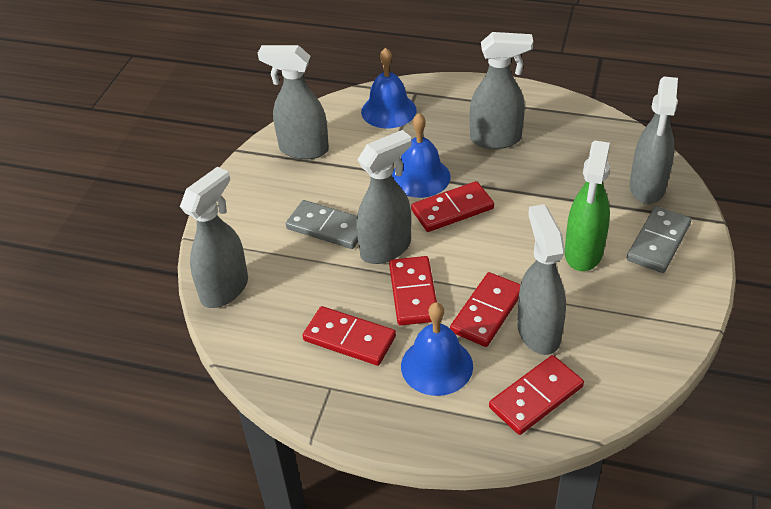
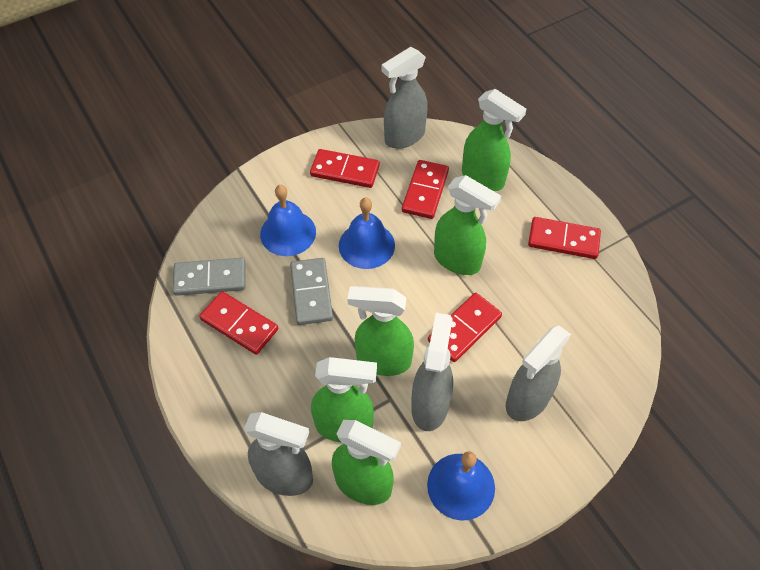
green spray bottle: 1 -> 5
grey spray bottle: 6 -> 4

